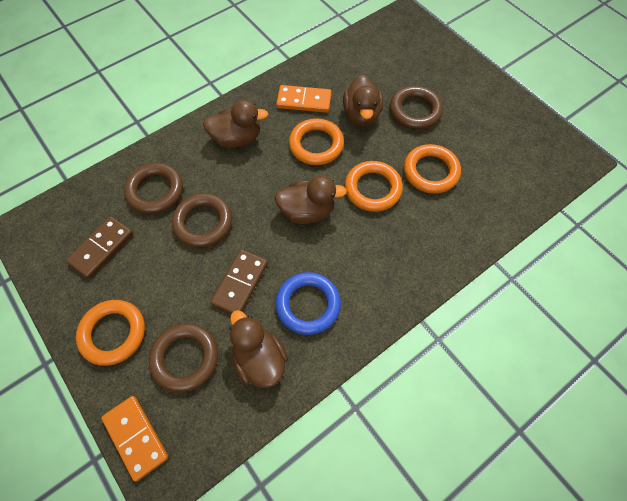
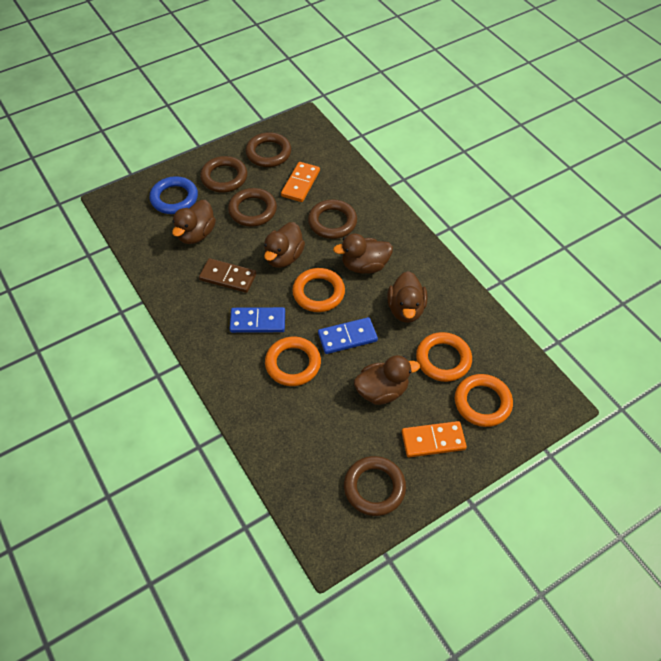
blue domino: 0 -> 2
brown domino: 2 -> 1
brown duck: 4 -> 5
brown ring: 4 -> 5

